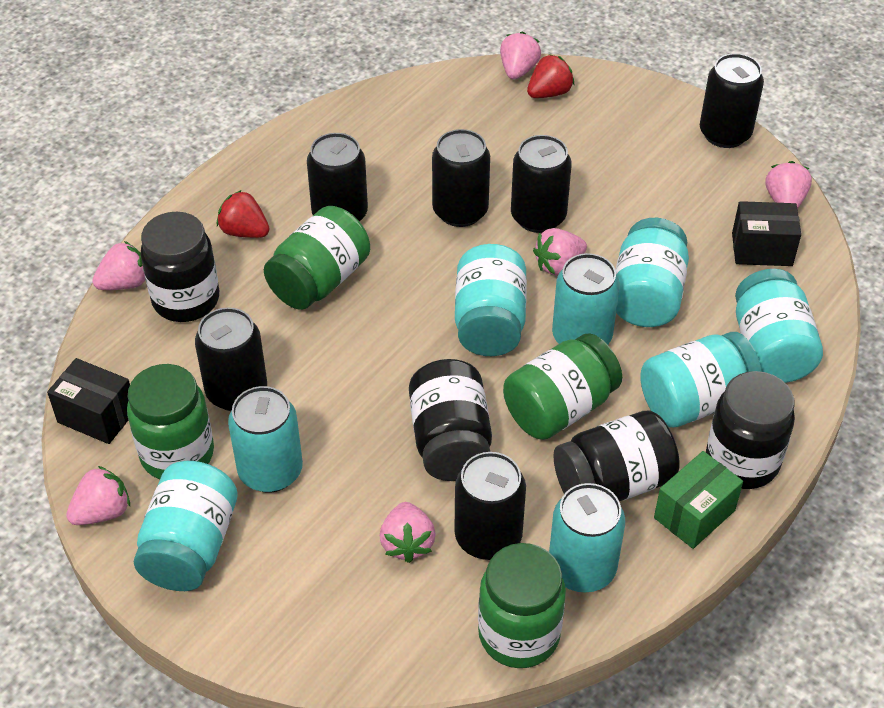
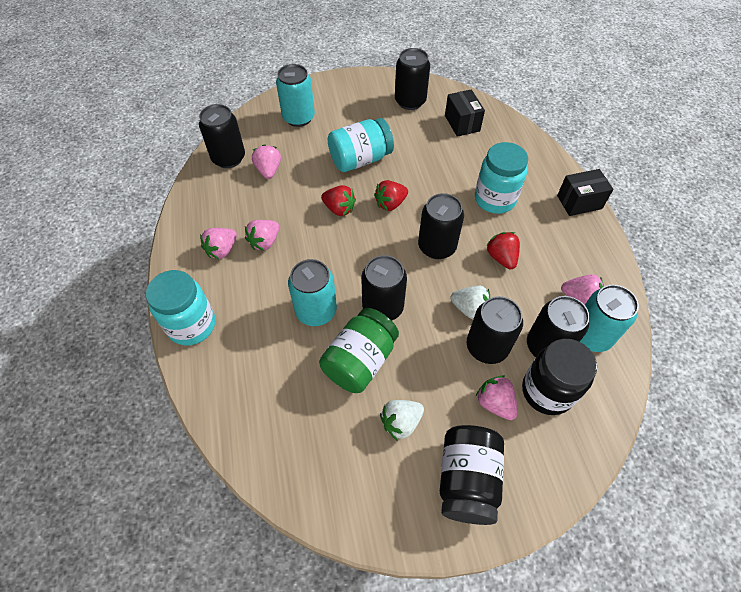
black jar: 4 -> 2
green box: 1 -> 0
green jar: 4 -> 1
pink strawberry: 6 -> 5
red strawberry: 2 -> 3
turquoise jar: 5 -> 3
white strawberry: 0 -> 2

